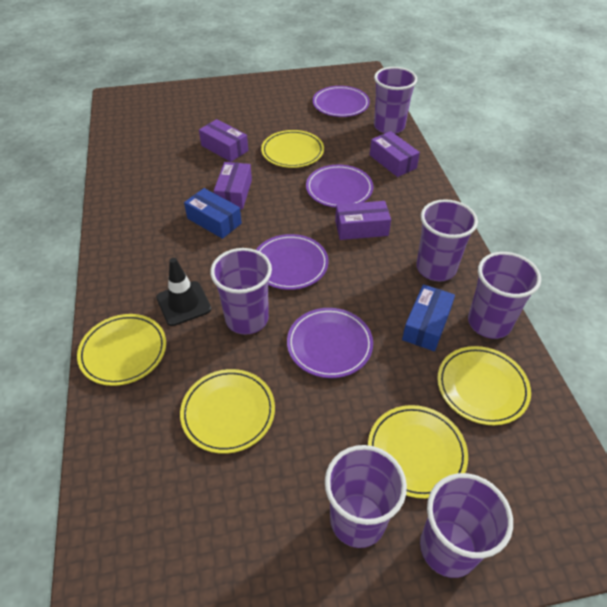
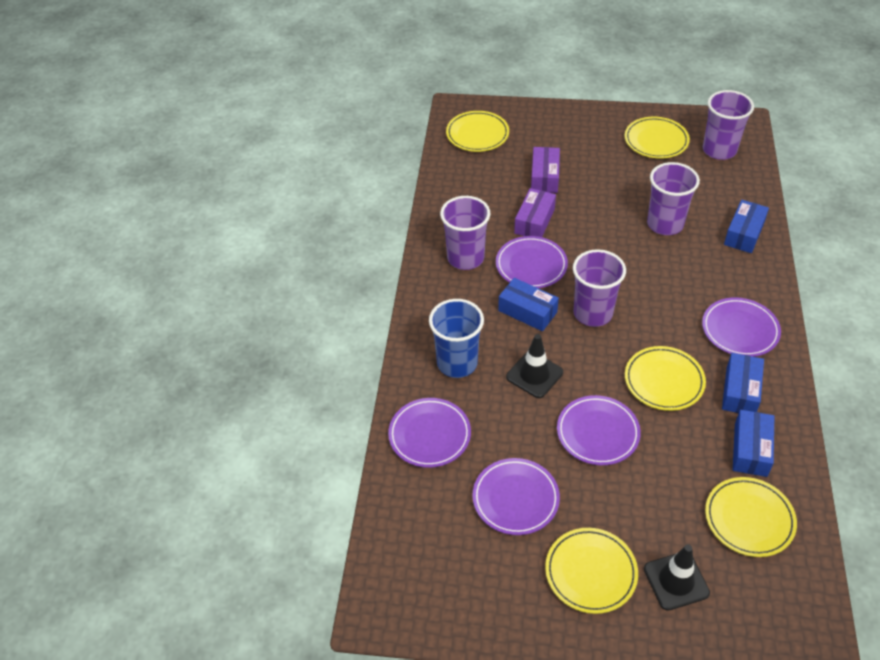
black traffic cone: 1 -> 2
blue box: 2 -> 4
blue cup: 0 -> 1
purple box: 4 -> 2
purple cup: 6 -> 4
purple plate: 4 -> 5

